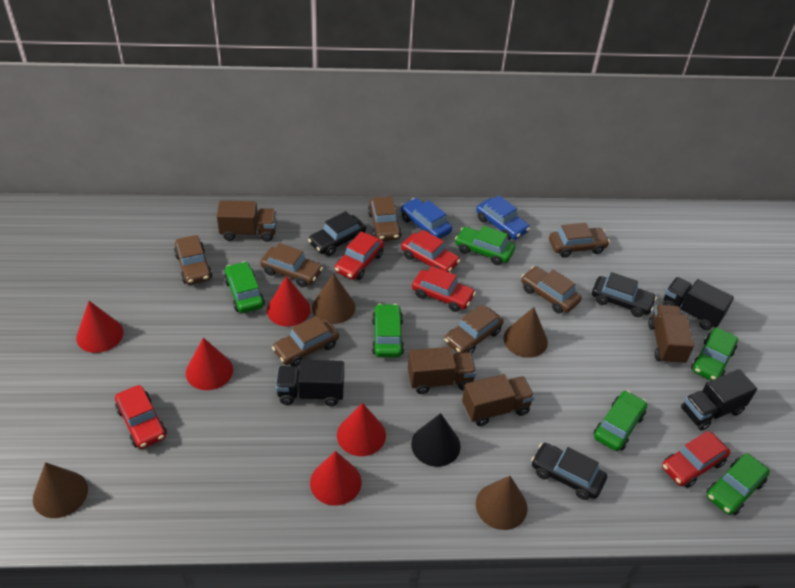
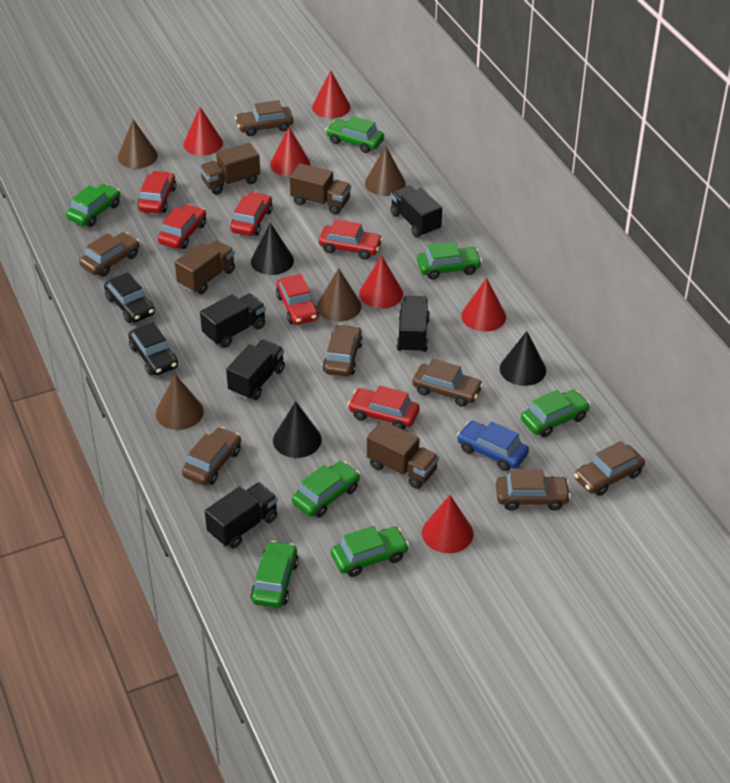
black car: 3 -> 2
black cone: 1 -> 3
black truck: 3 -> 5
blue car: 2 -> 1
green car: 6 -> 7
red car: 5 -> 6
red cone: 5 -> 6

